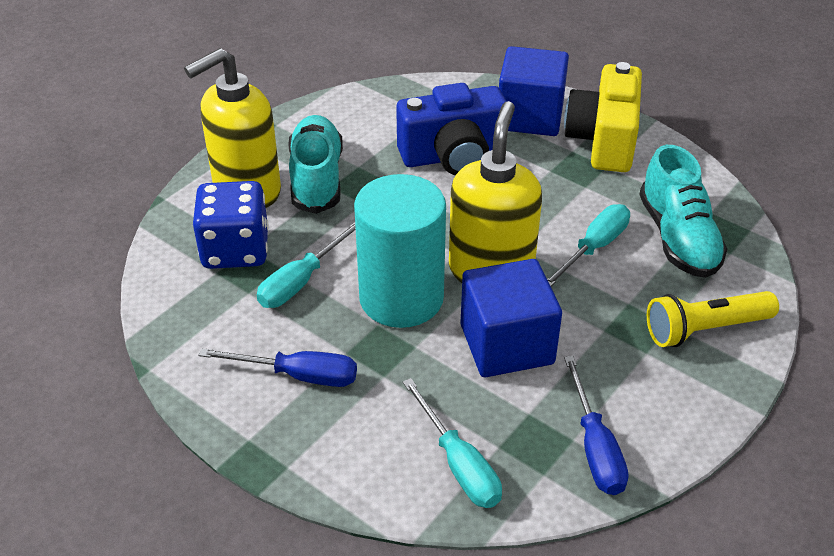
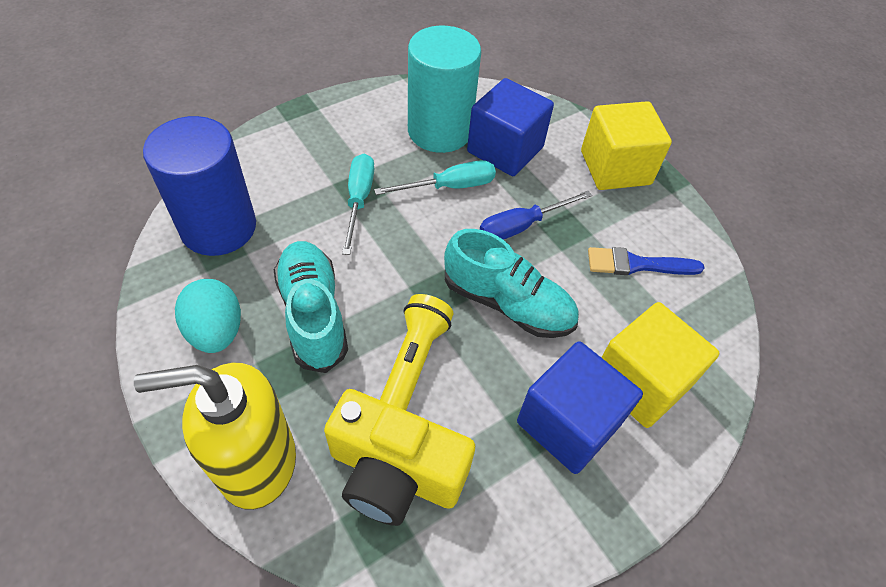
blue brush: 0 -> 1
blue camera: 1 -> 0
blue cylinder: 0 -> 1
blue dice: 1 -> 0
blue screwdriver: 2 -> 1
turquoise egg: 0 -> 1
turquoise screwdriver: 3 -> 2
yellow cube: 0 -> 2
yellow soap dispenser: 2 -> 1

